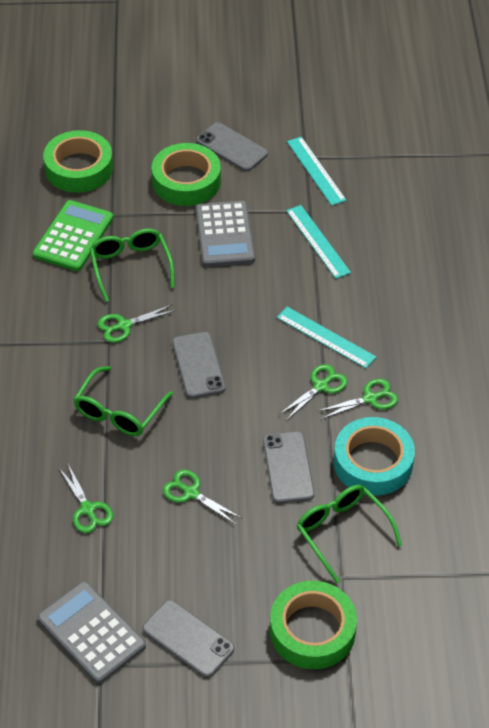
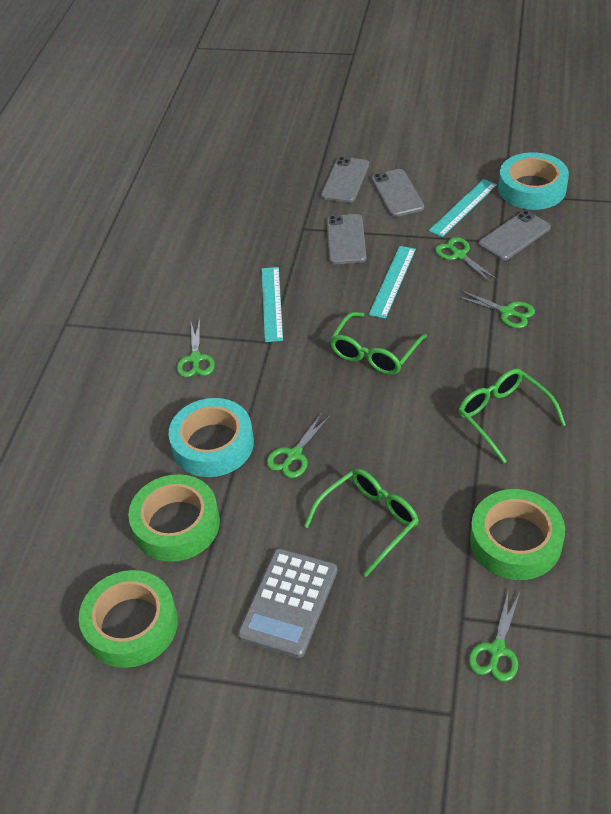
green calculator: 1 -> 0
grey calculator: 2 -> 1
turquoise tape: 1 -> 2

